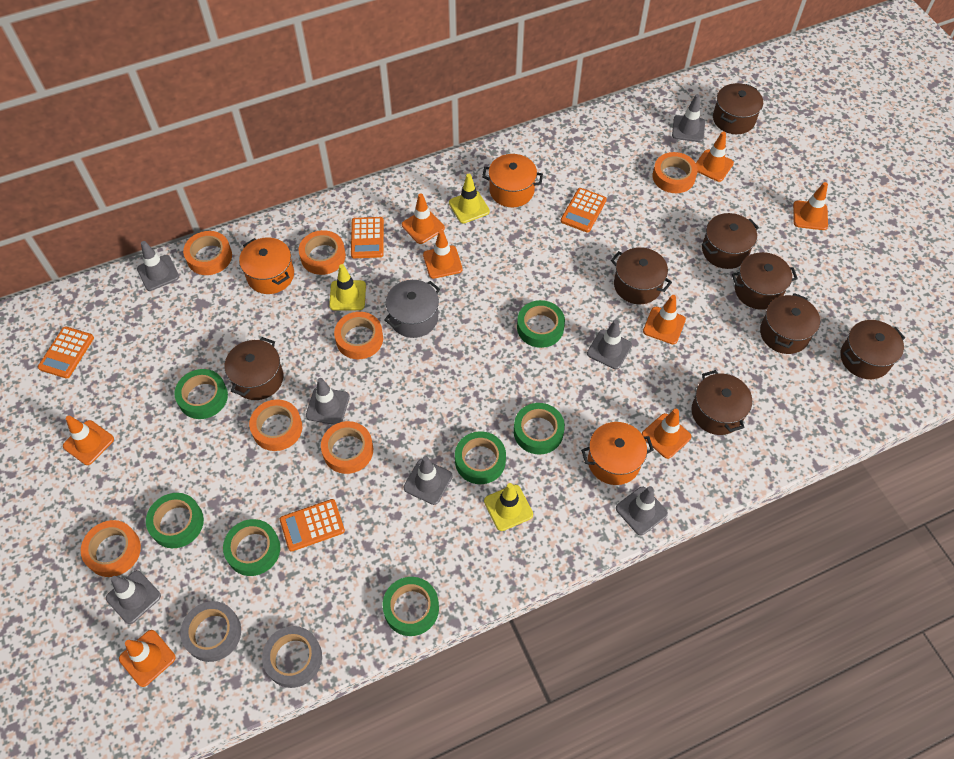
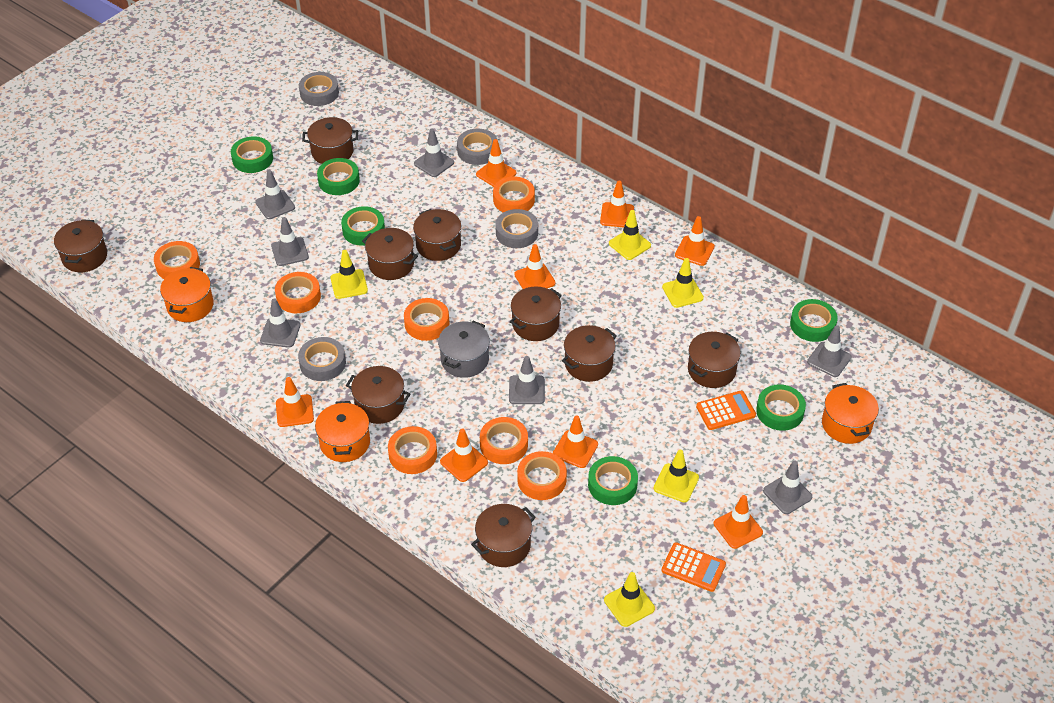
brown pot: 8 -> 9
green tape: 7 -> 6
grey tape: 2 -> 4
orange calculator: 4 -> 2
yellow traffic cone: 3 -> 5

